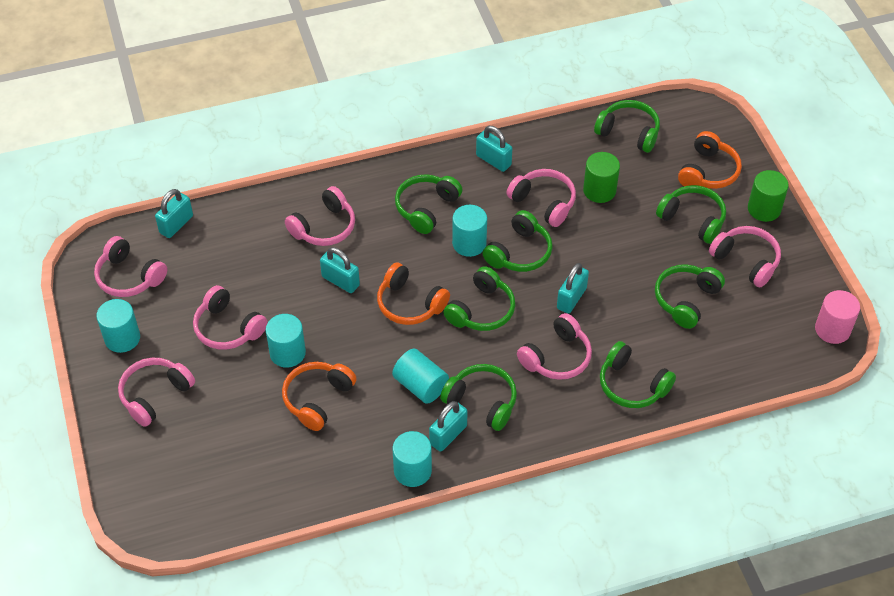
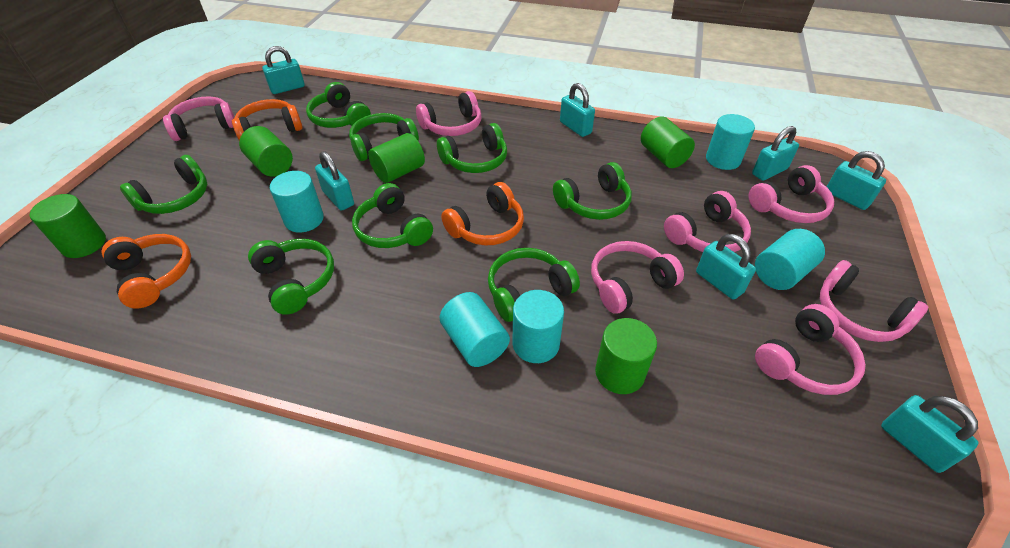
green cylinder: 2 -> 5
pink cylinder: 1 -> 0
turquoise padlock: 5 -> 7

